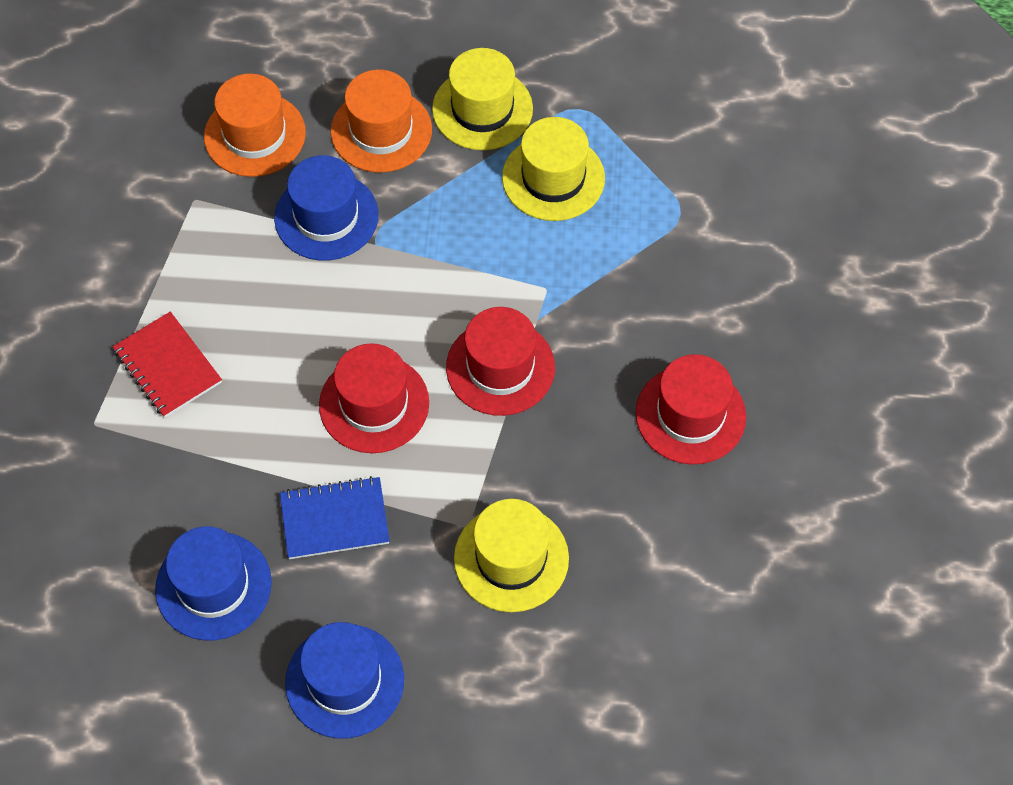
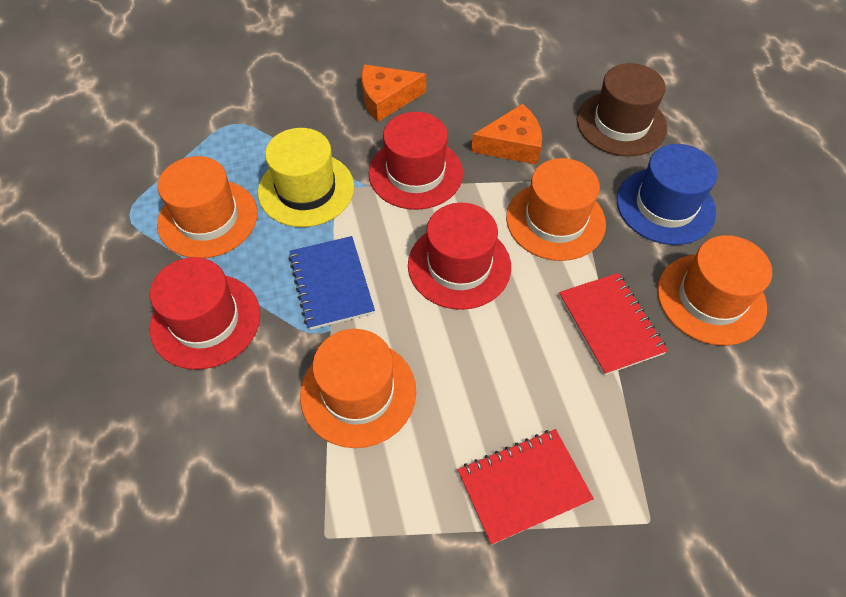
blue hat: 3 -> 1
brown hat: 0 -> 1
orange cheese: 0 -> 2
orange hat: 2 -> 4
red notebook: 1 -> 2
yellow hat: 3 -> 1

